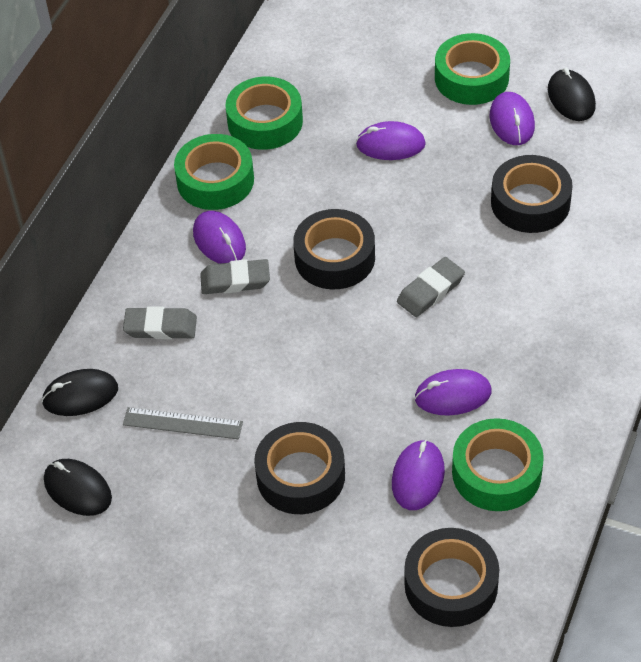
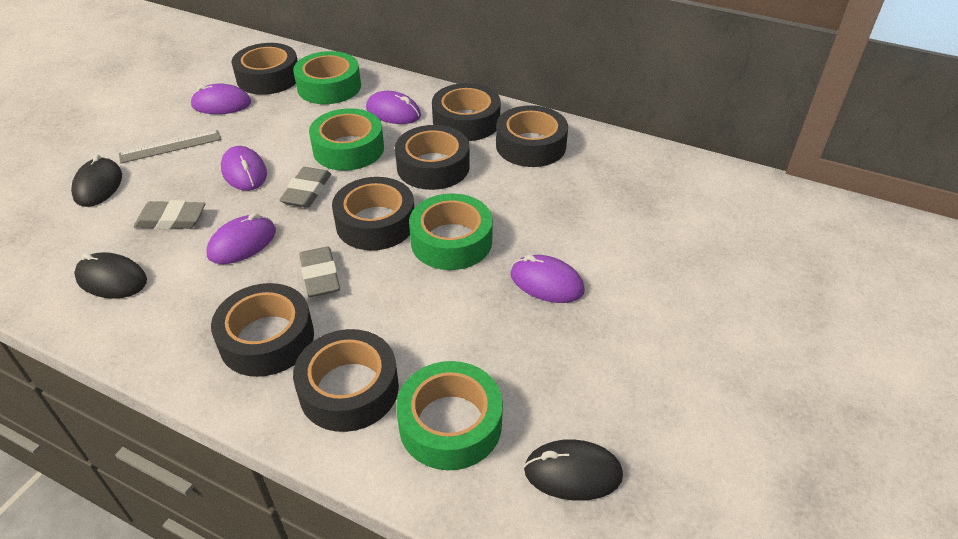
black tape: 4 -> 7

